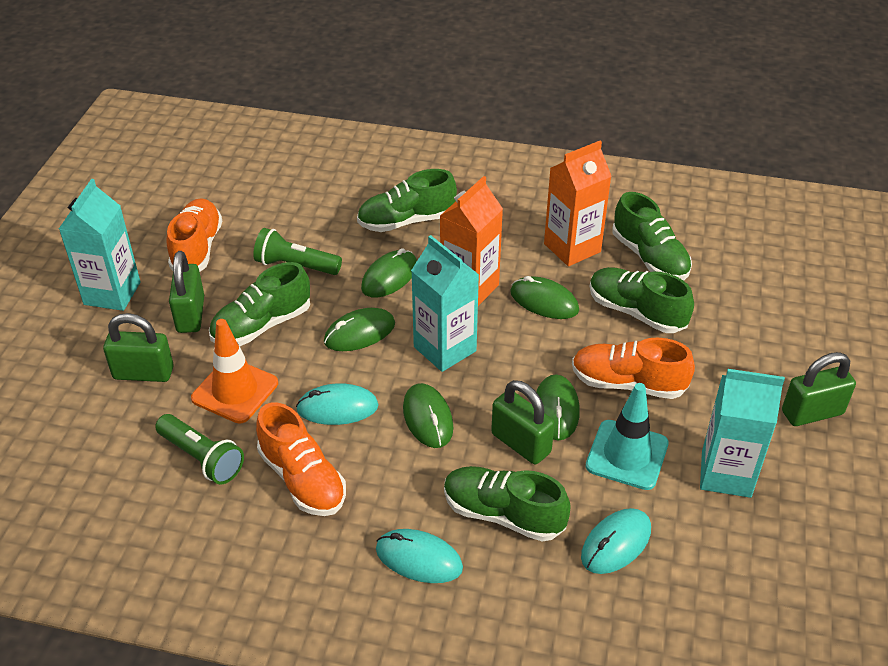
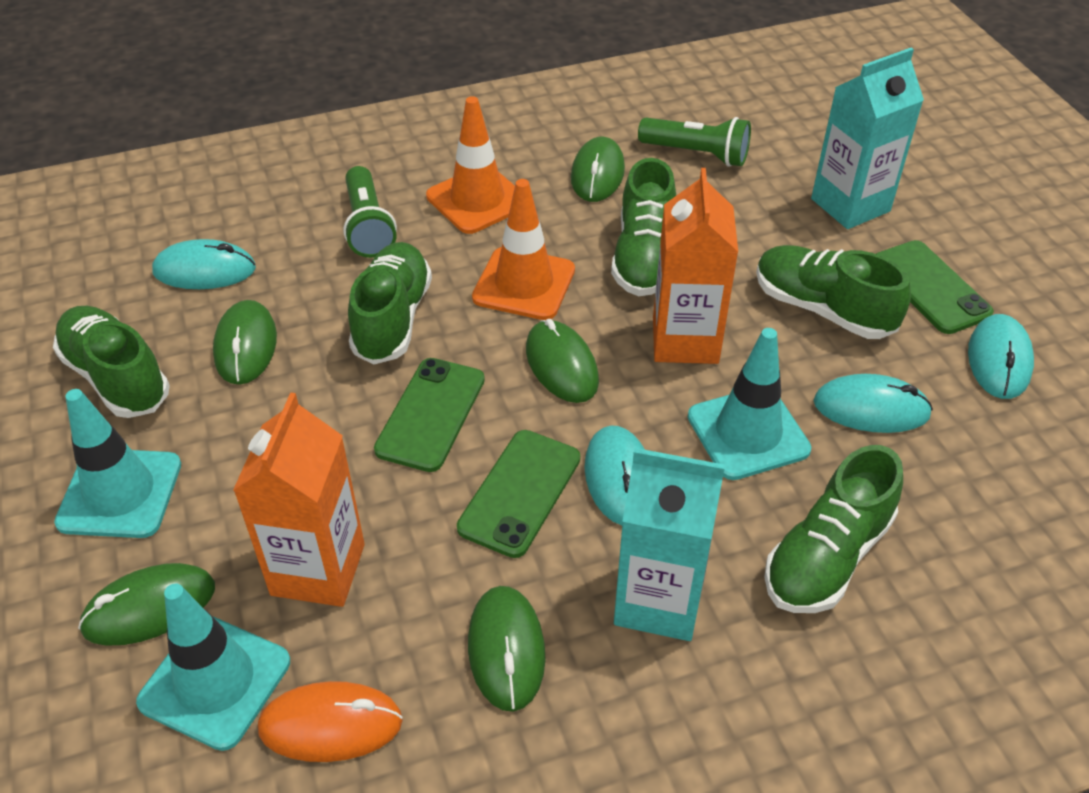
green padlock: 4 -> 0
green phone: 0 -> 3
orange mouse: 0 -> 1
orange shoe: 3 -> 0
orange traffic cone: 1 -> 2
turquoise carton: 3 -> 2
turquoise mouse: 3 -> 4
turquoise traffic cone: 1 -> 3

